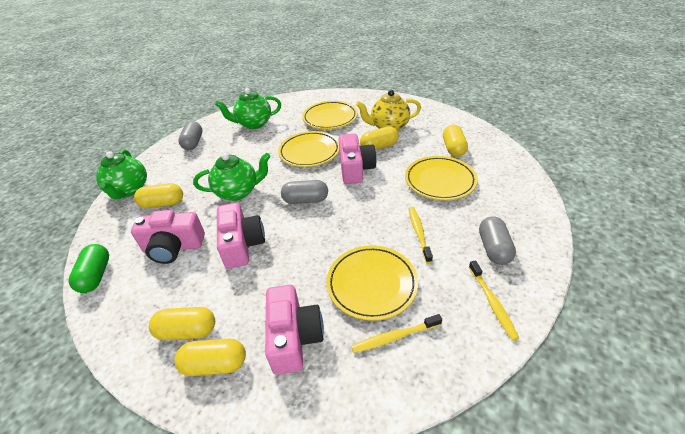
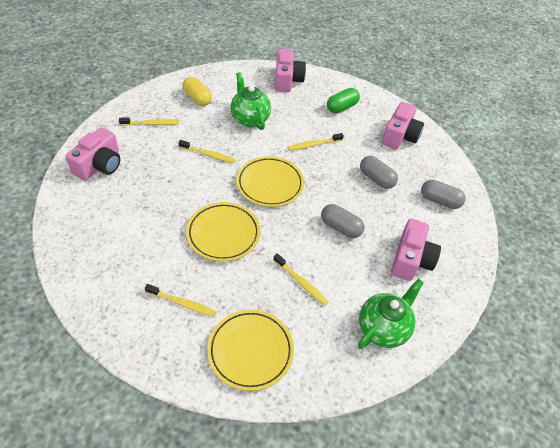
green teapot: 3 -> 2
yellow capsule: 5 -> 1
yellow plate: 4 -> 3
yellow teapot: 1 -> 0
yellow toothbrush: 3 -> 5

